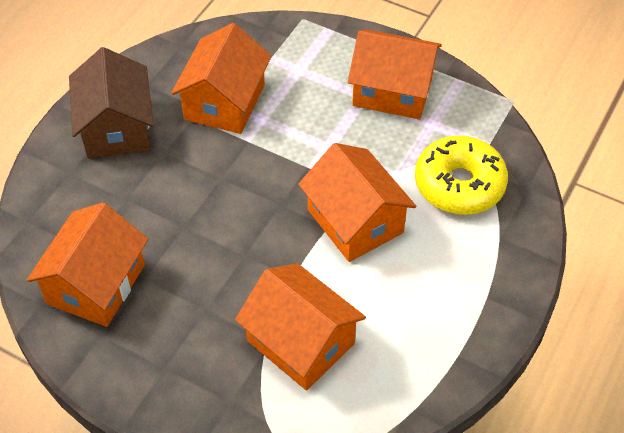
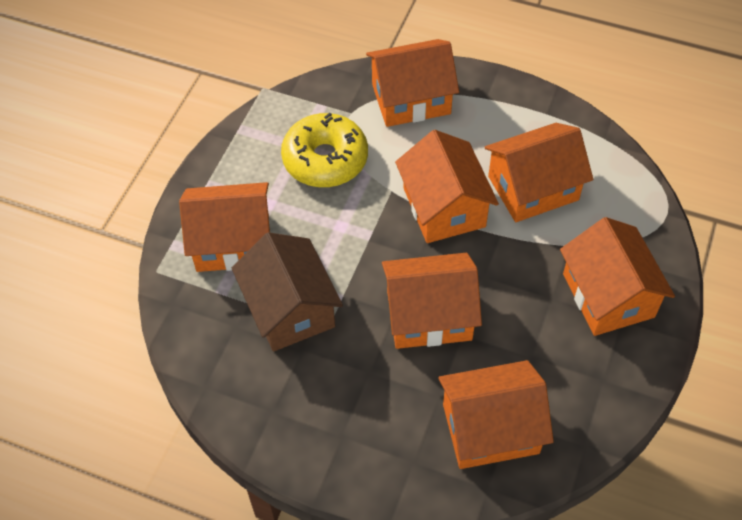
orange house: 5 -> 7

